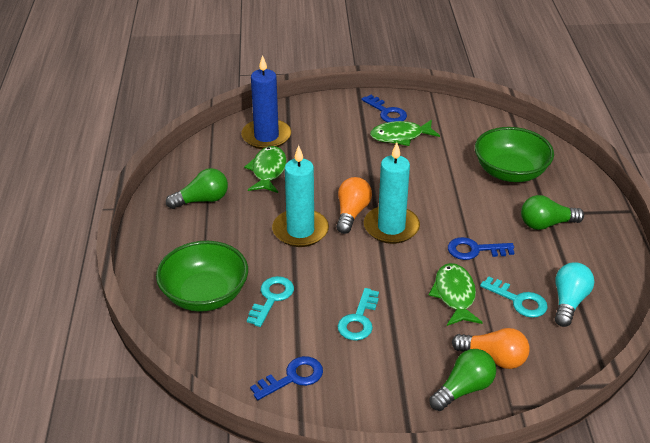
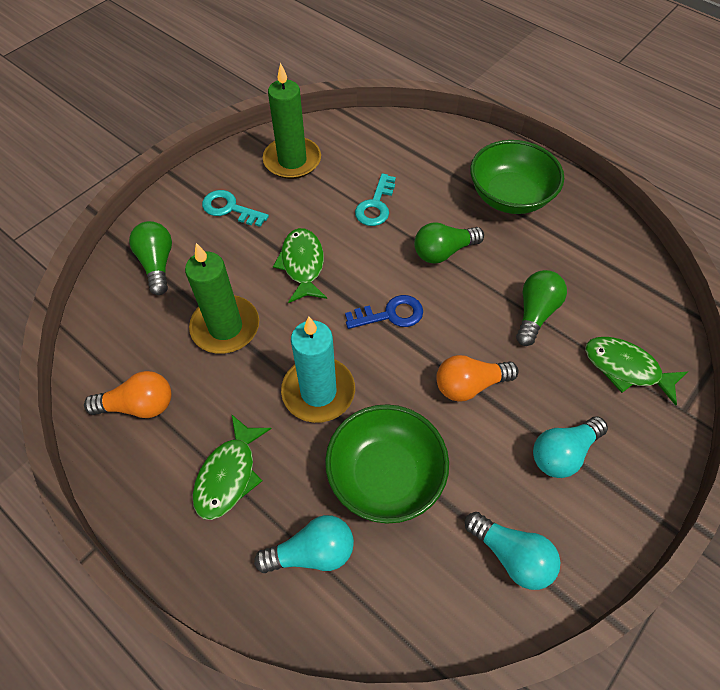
blue candle: 1 -> 0
blue key: 3 -> 1
green candle: 0 -> 2
turquoise candle: 2 -> 1
turquoise key: 3 -> 2
turquoise light bulb: 1 -> 3

